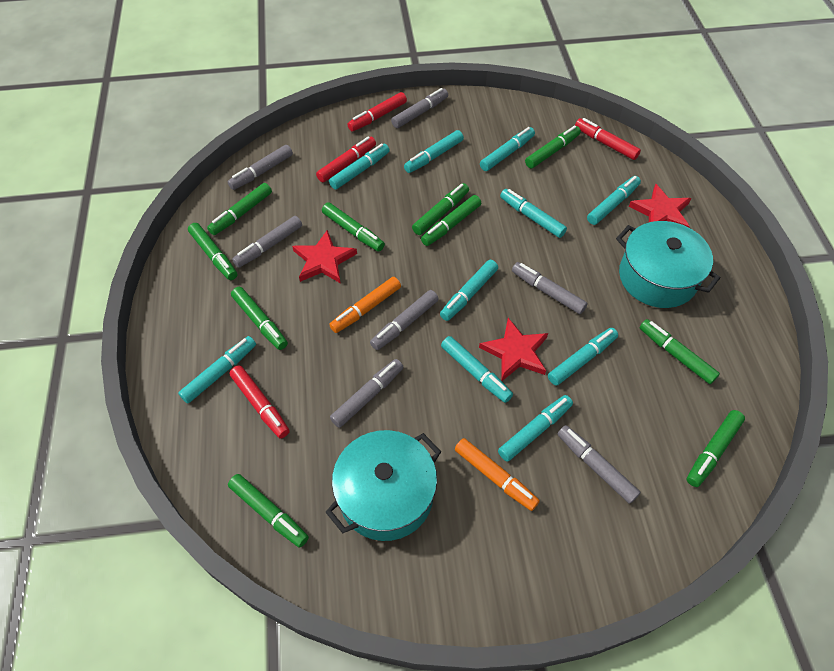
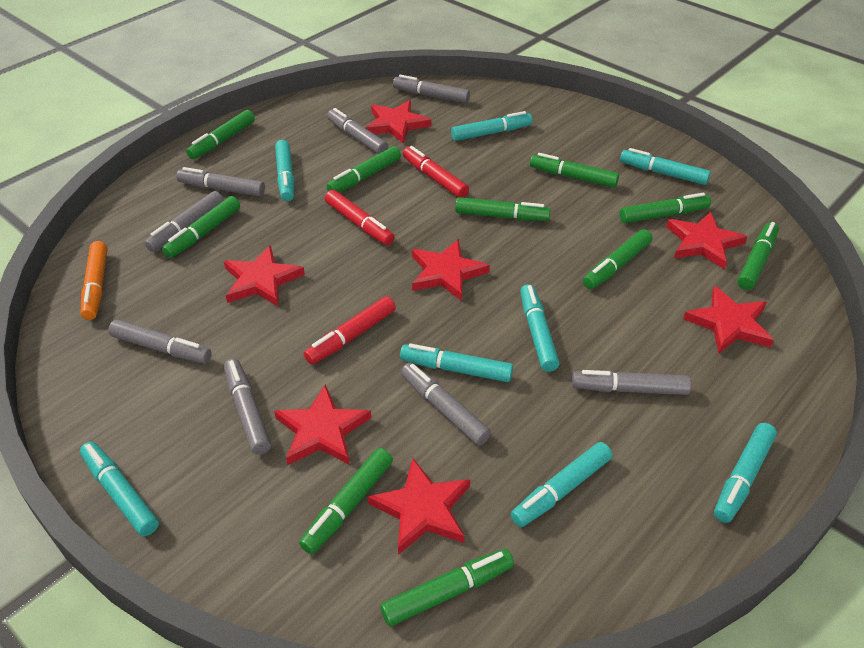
grey marker: 7 -> 8
orange marker: 2 -> 1
red marker: 4 -> 3
red star: 3 -> 7
turquoise marker: 10 -> 8
turquoise pot: 2 -> 0

